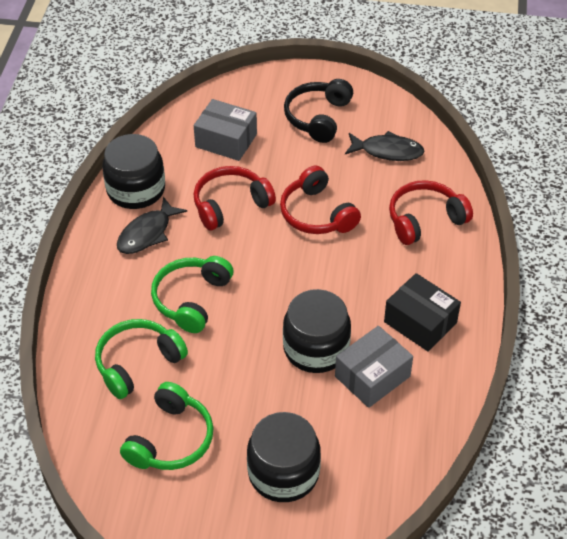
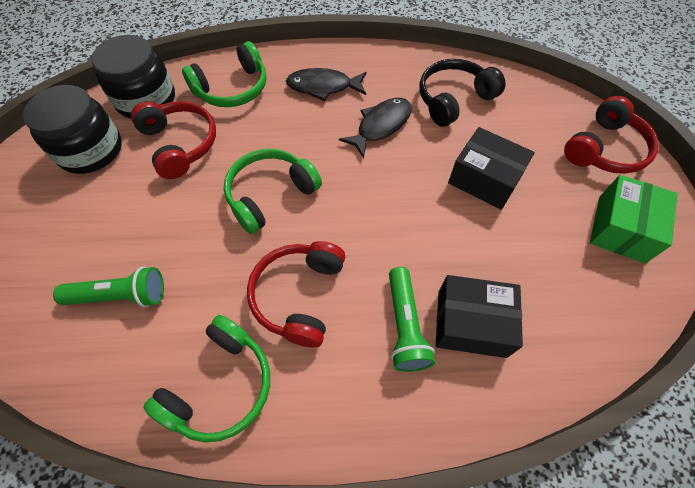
black box: 1 -> 2
black jar: 3 -> 2
green box: 0 -> 1
green flashlight: 0 -> 2
grey box: 2 -> 0

